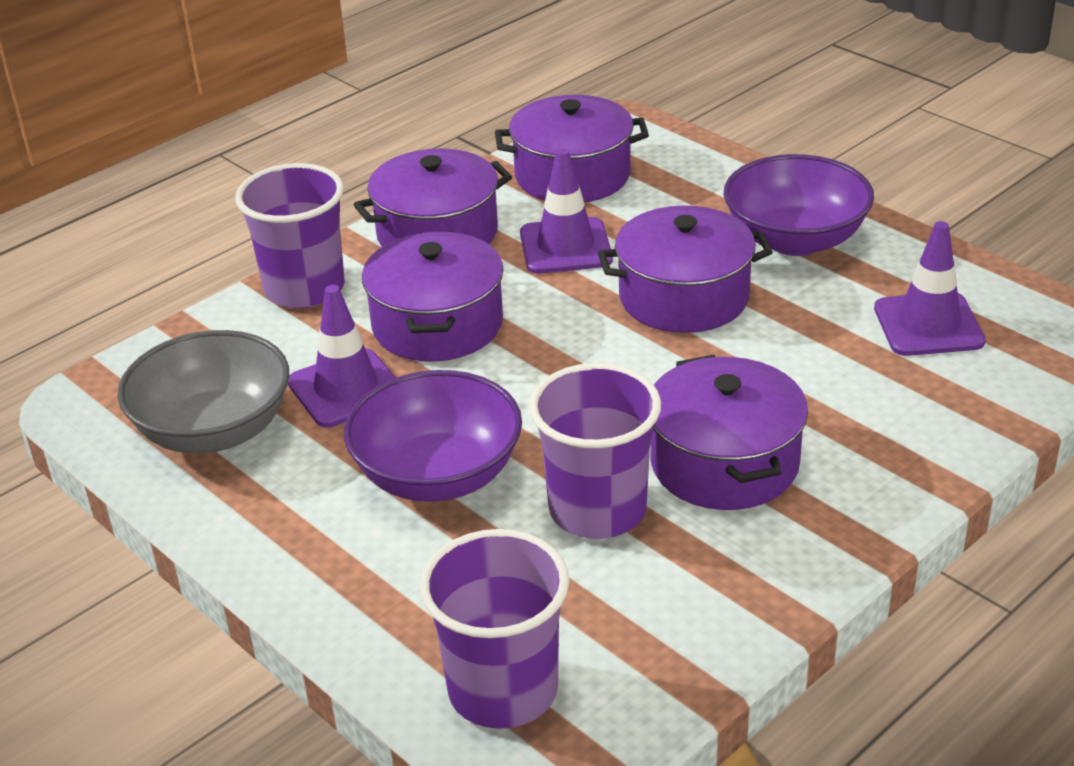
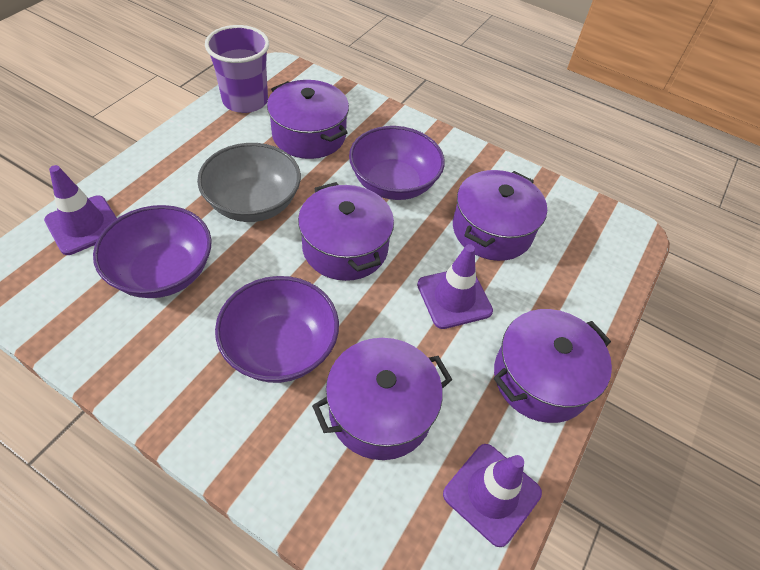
purple bowl: 2 -> 3
purple cup: 3 -> 1

